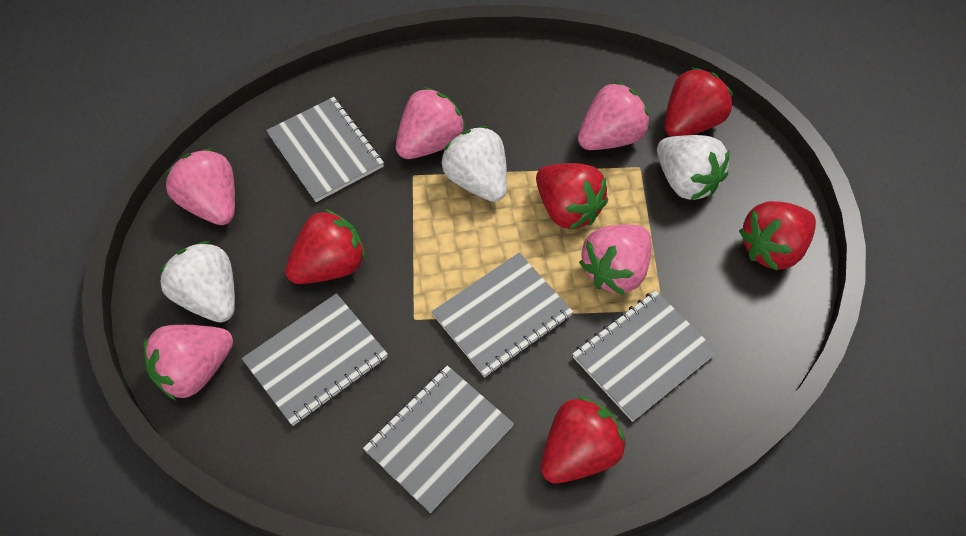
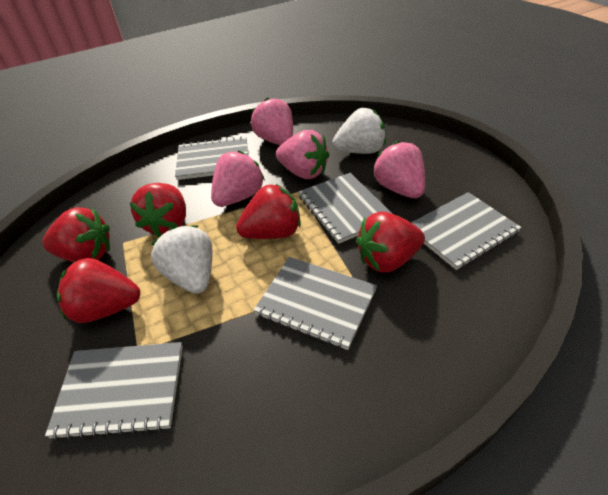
pink strawberry: 5 -> 4
white strawberry: 3 -> 2

